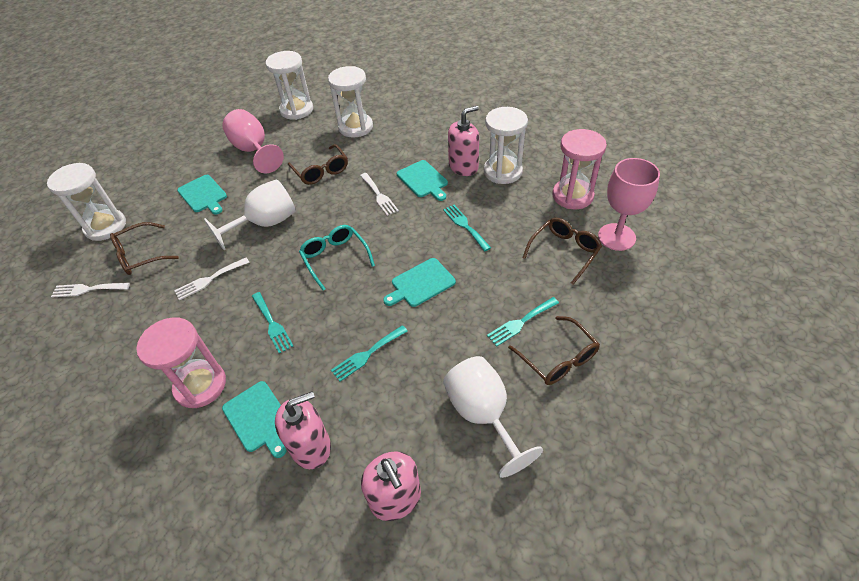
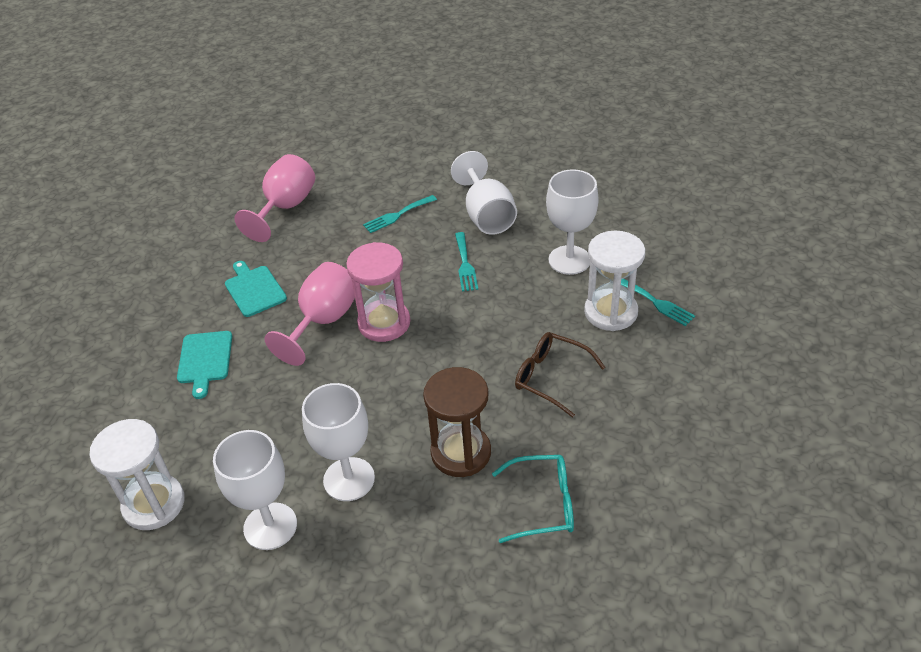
brown glasses: 4 -> 1
brown hourglass: 0 -> 1
pink hourglass: 2 -> 1
pink soap dispenser: 3 -> 0
turquoise cutting board: 4 -> 2
turquoise fork: 4 -> 3
white fork: 3 -> 0
white goblet: 2 -> 4
white hourglass: 4 -> 2

